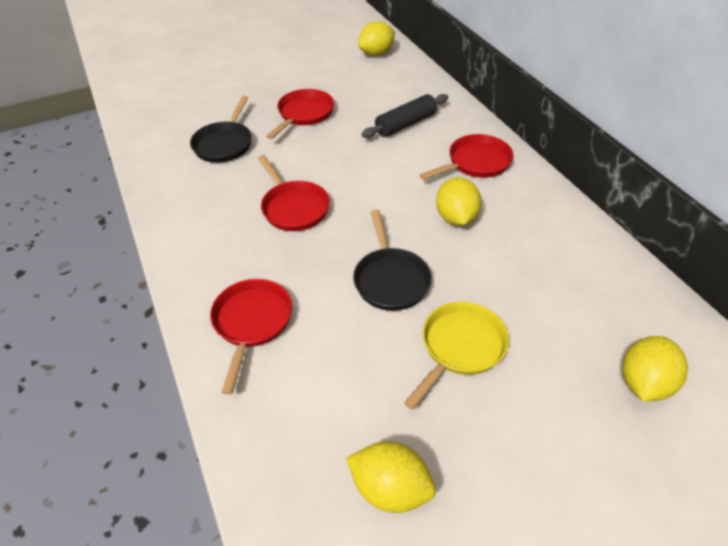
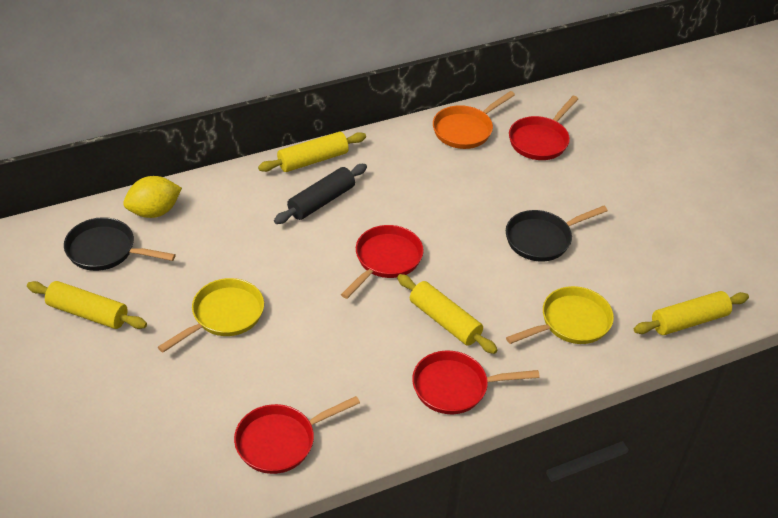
orange pan: 0 -> 1
yellow lemon: 4 -> 1
yellow pan: 1 -> 2
yellow rolling pin: 0 -> 4

